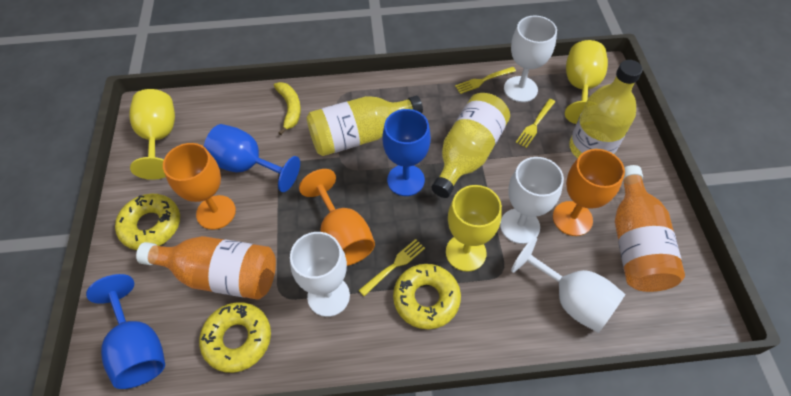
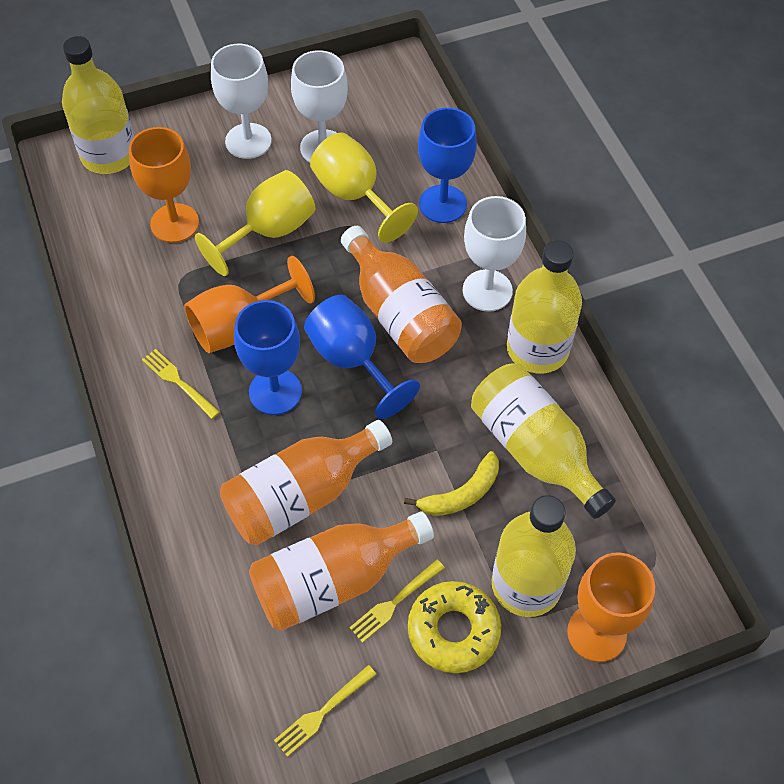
orange bottle: 2 -> 3
white goblet: 4 -> 3
yellow bottle: 3 -> 4
yellow donut: 3 -> 1
yellow goblet: 3 -> 2

